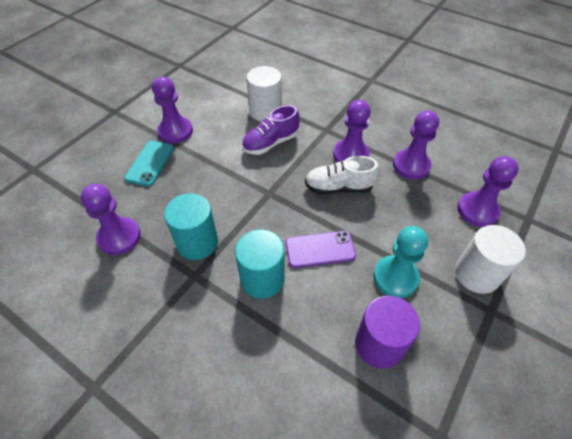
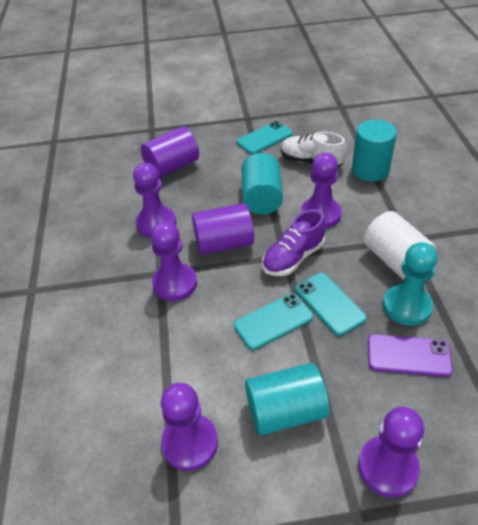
purple cylinder: 1 -> 2
turquoise cylinder: 2 -> 3
turquoise phone: 1 -> 3
white cylinder: 2 -> 1

